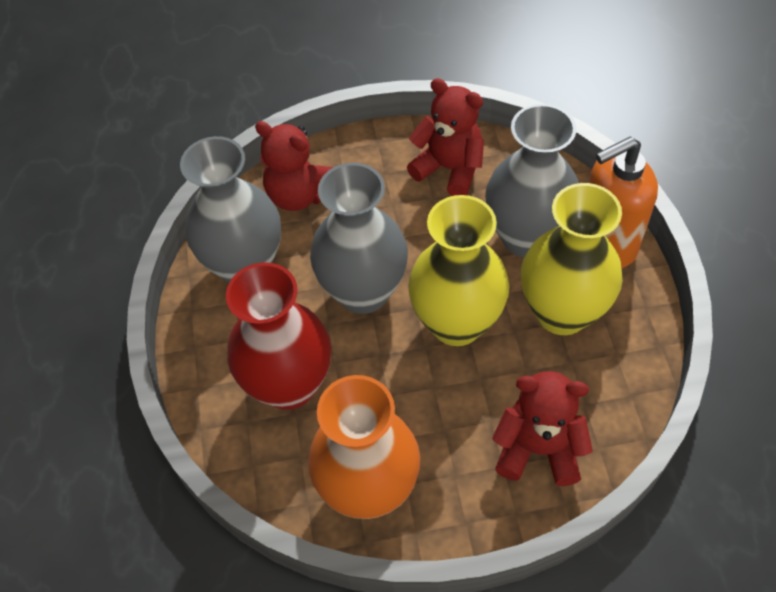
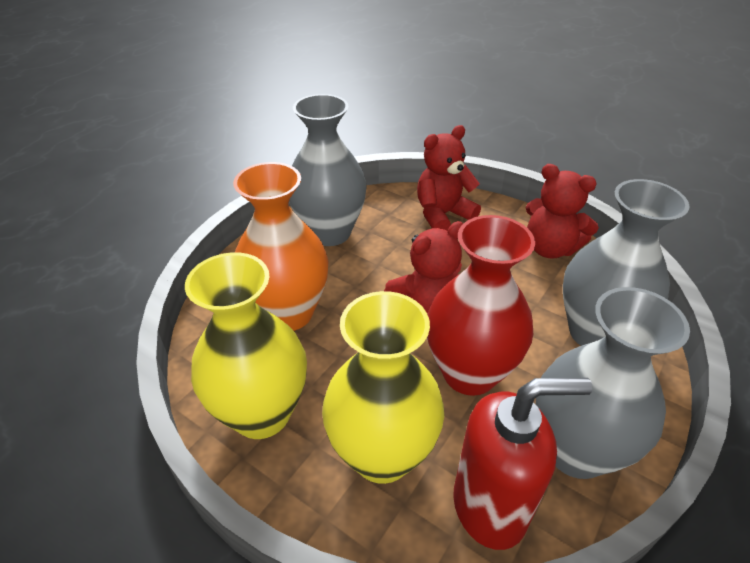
orange soap dispenser: 1 -> 0
red soap dispenser: 0 -> 1

